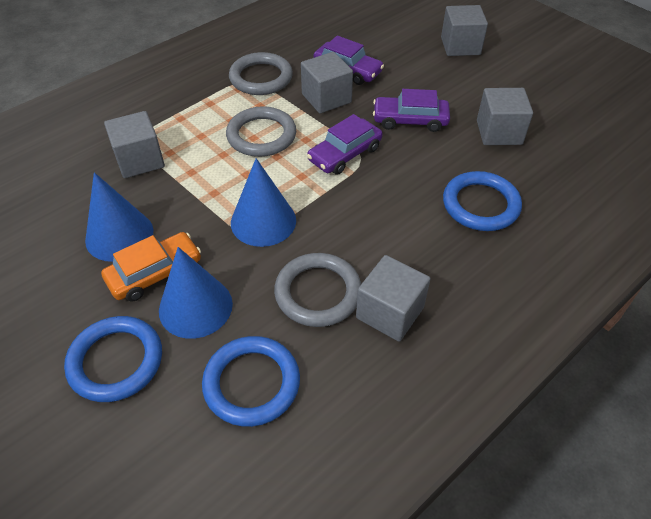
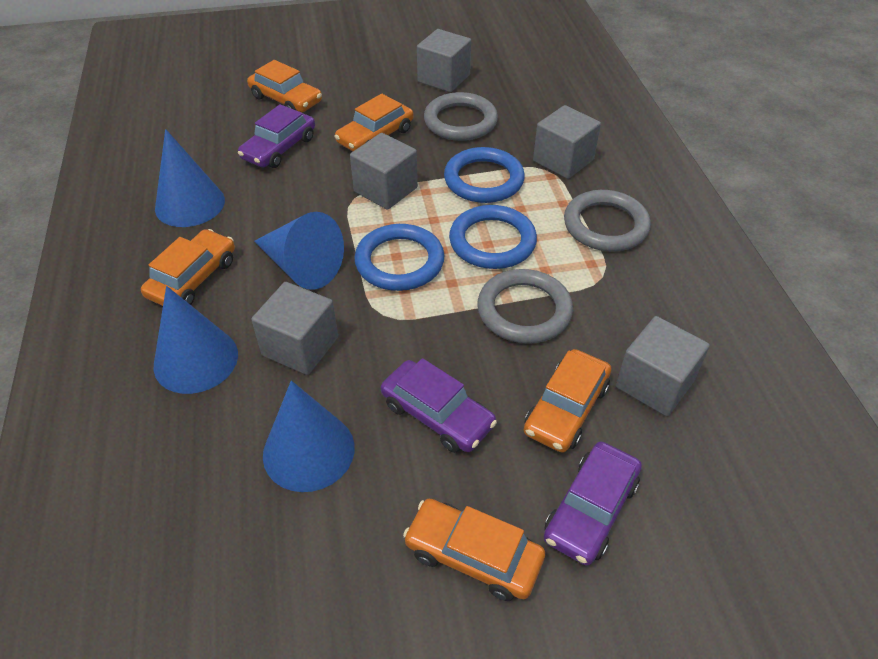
blue cone: 3 -> 4
orange car: 1 -> 5

